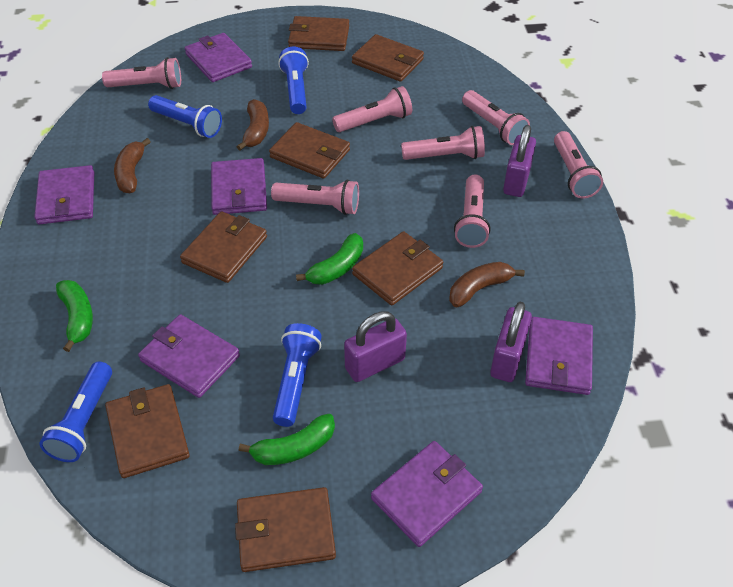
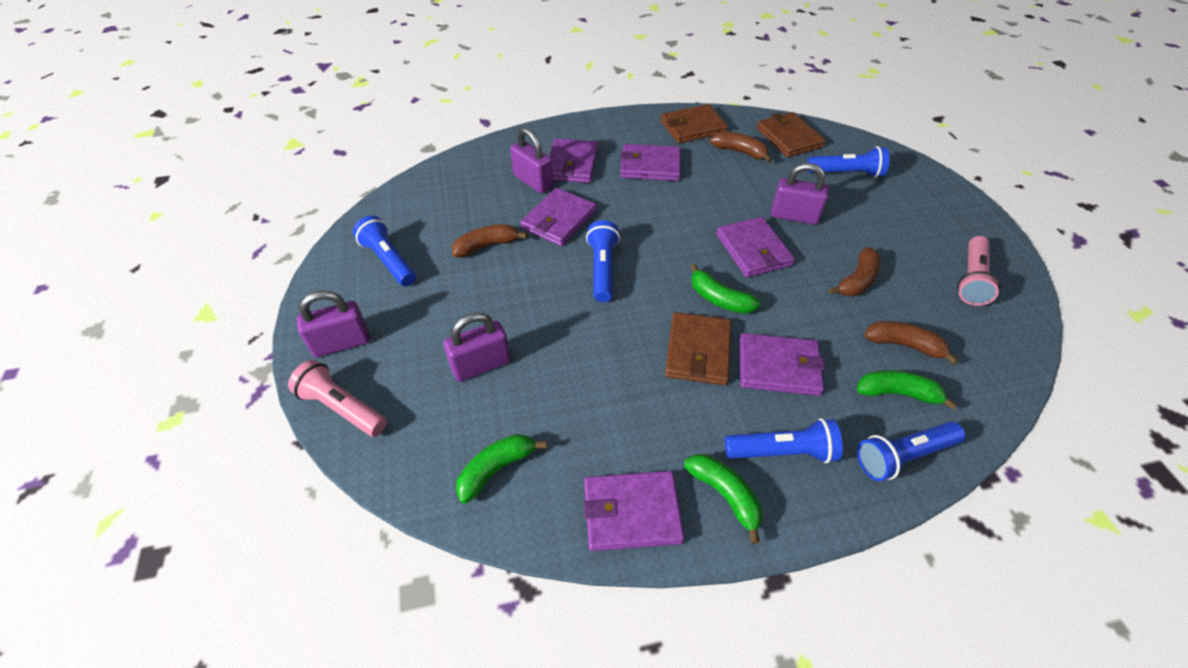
blue flashlight: 4 -> 5
brown banana: 3 -> 4
brown wallet: 7 -> 3
green banana: 3 -> 4
pink flashlight: 7 -> 2
purple padlock: 3 -> 4

